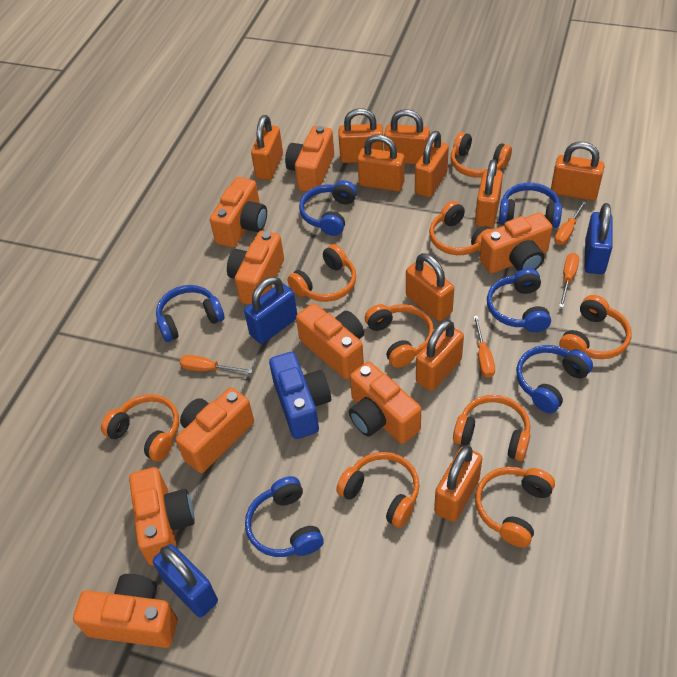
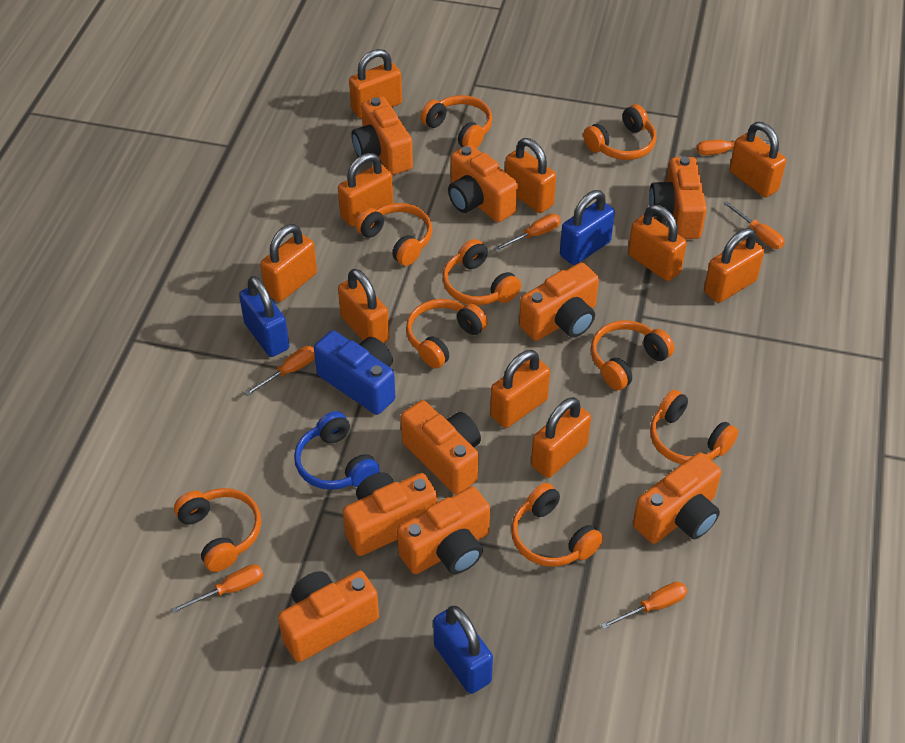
blue headphones: 6 -> 1
orange screwdriver: 4 -> 6

